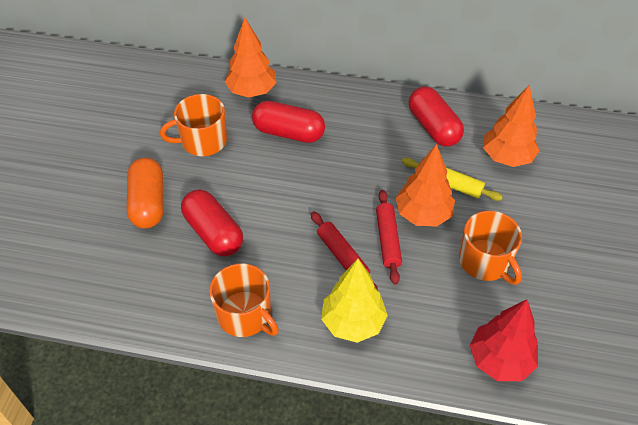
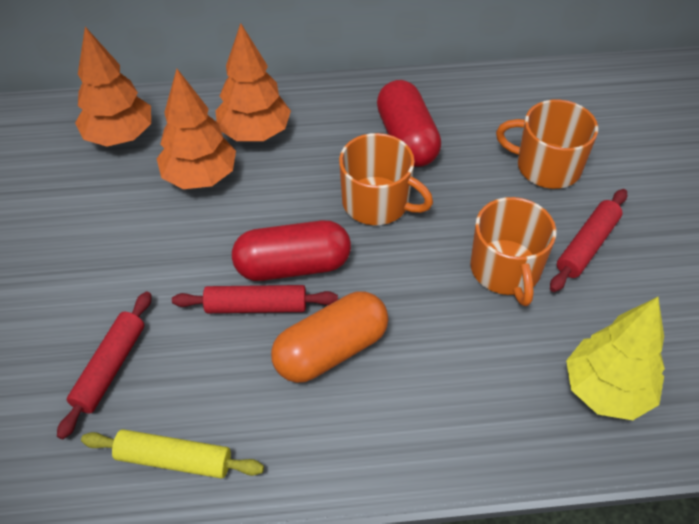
red capsule: 3 -> 2
red rolling pin: 2 -> 3
red tree: 1 -> 0

